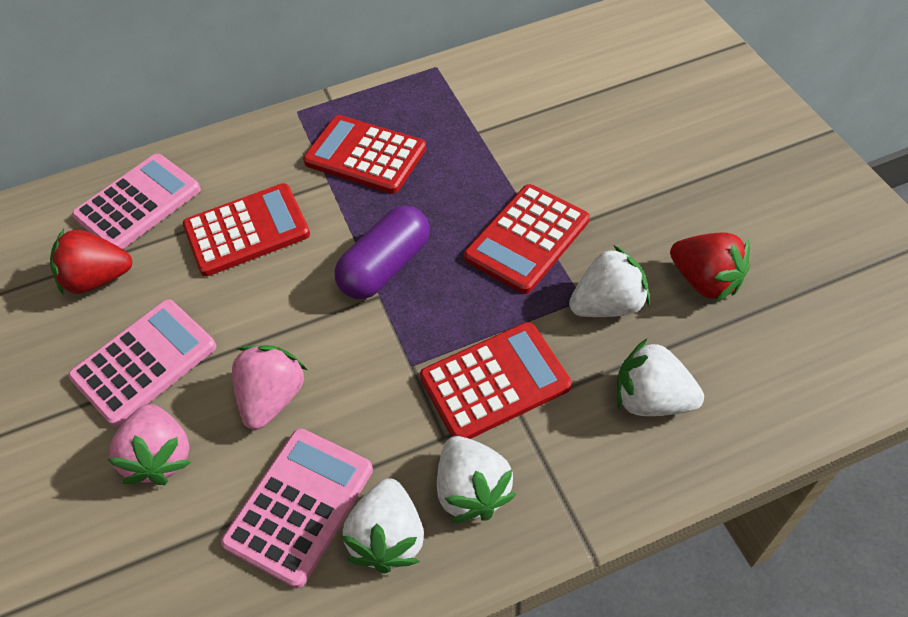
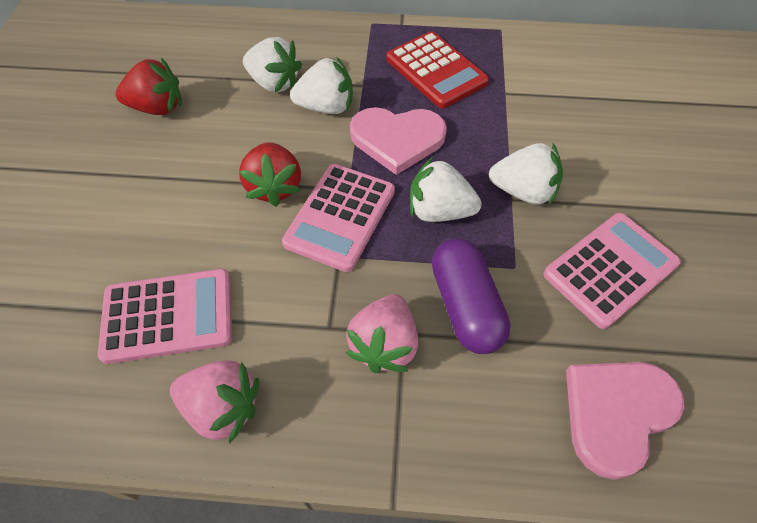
pink heart: 0 -> 2
red calculator: 4 -> 1

